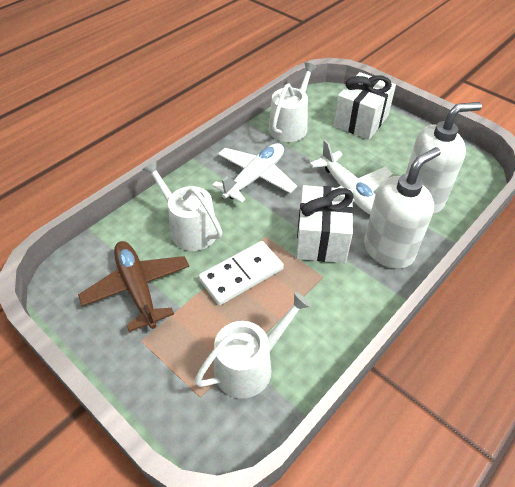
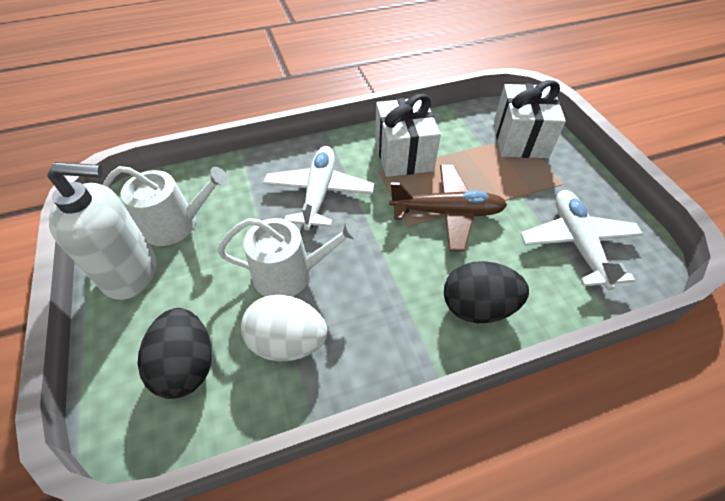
black egg: 0 -> 2
white domino: 1 -> 0
white egg: 0 -> 1
white soap dispenser: 2 -> 1
white watering can: 3 -> 2

